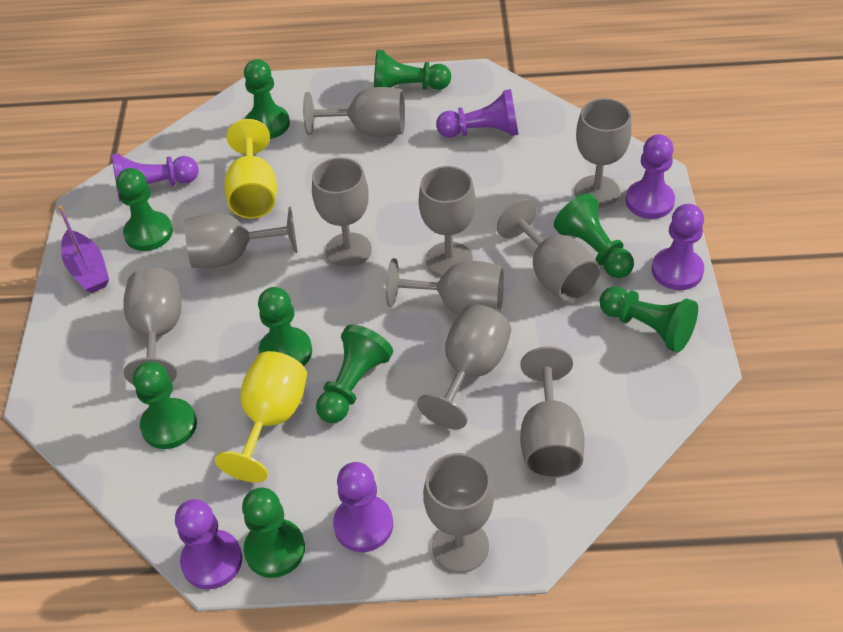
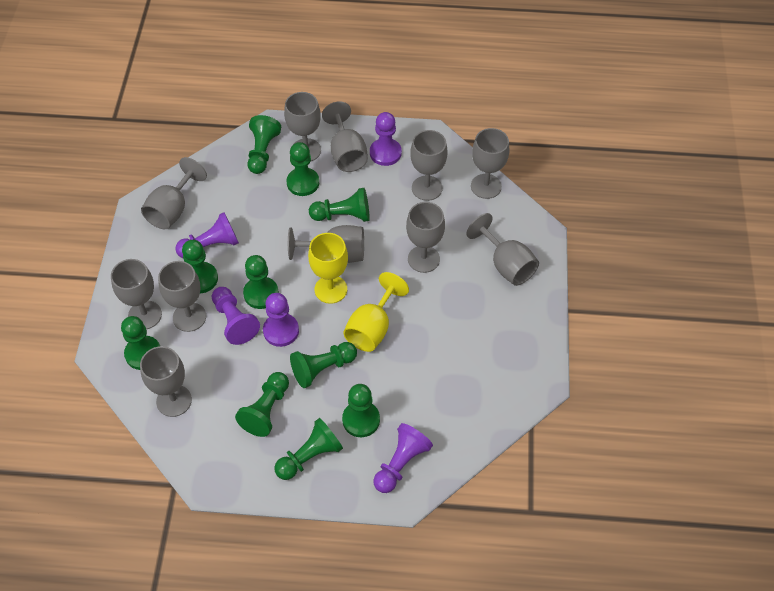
green pawn: 9 -> 10
purple boat: 1 -> 0
purple pawn: 6 -> 5

